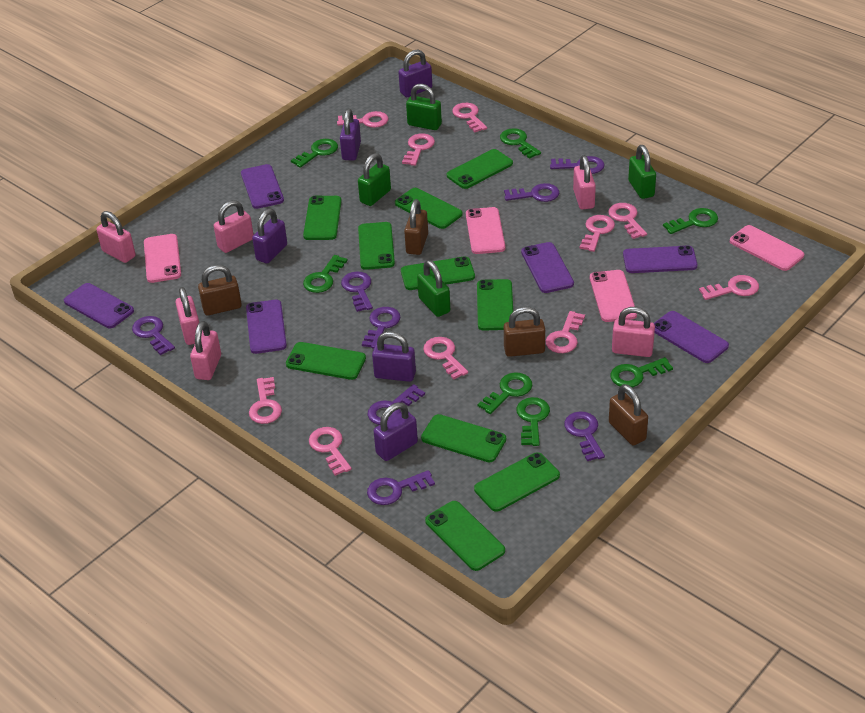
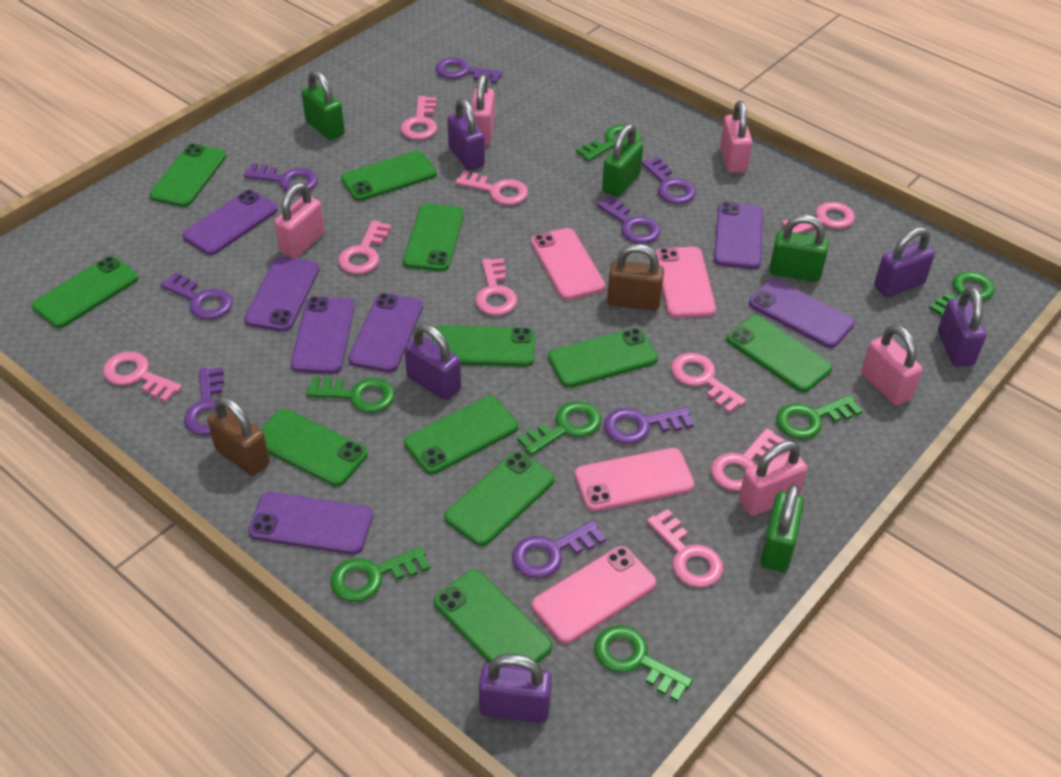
brown padlock: 4 -> 2
green phone: 10 -> 11
pink key: 10 -> 9
pink padlock: 6 -> 5
purple phone: 6 -> 7

